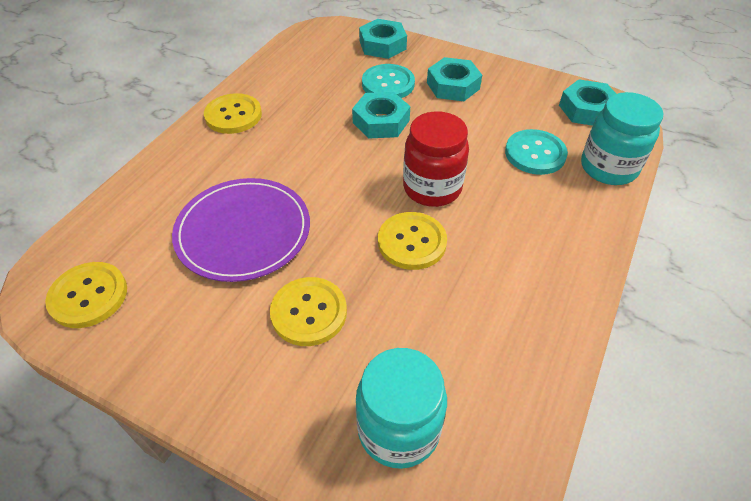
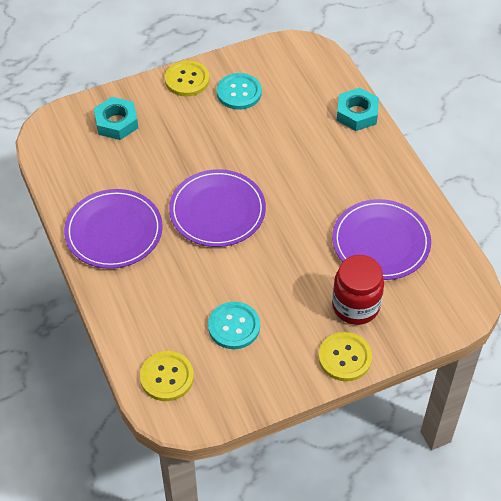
purple plate: 1 -> 3
turquoise jar: 2 -> 0
turquoise nut: 4 -> 2
yellow button: 4 -> 3

